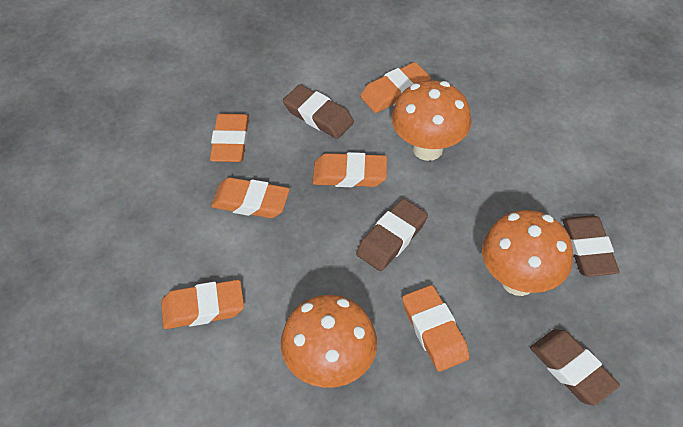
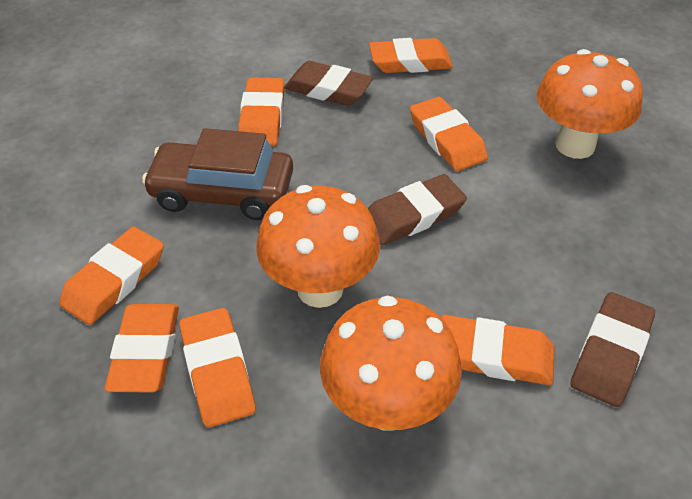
brown car: 0 -> 1
brown eraser: 4 -> 3
orange eraser: 6 -> 7

